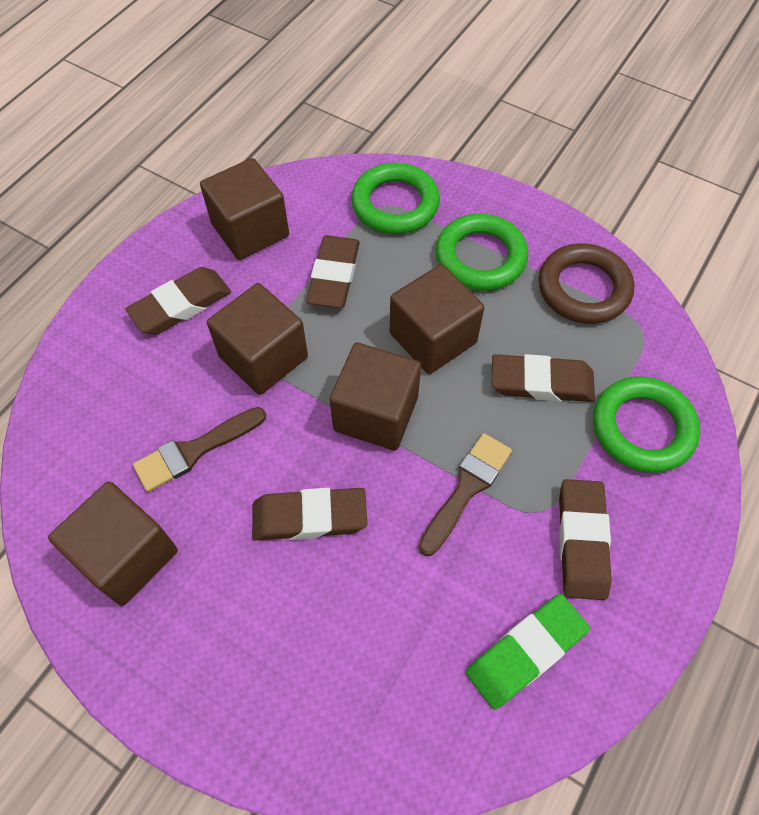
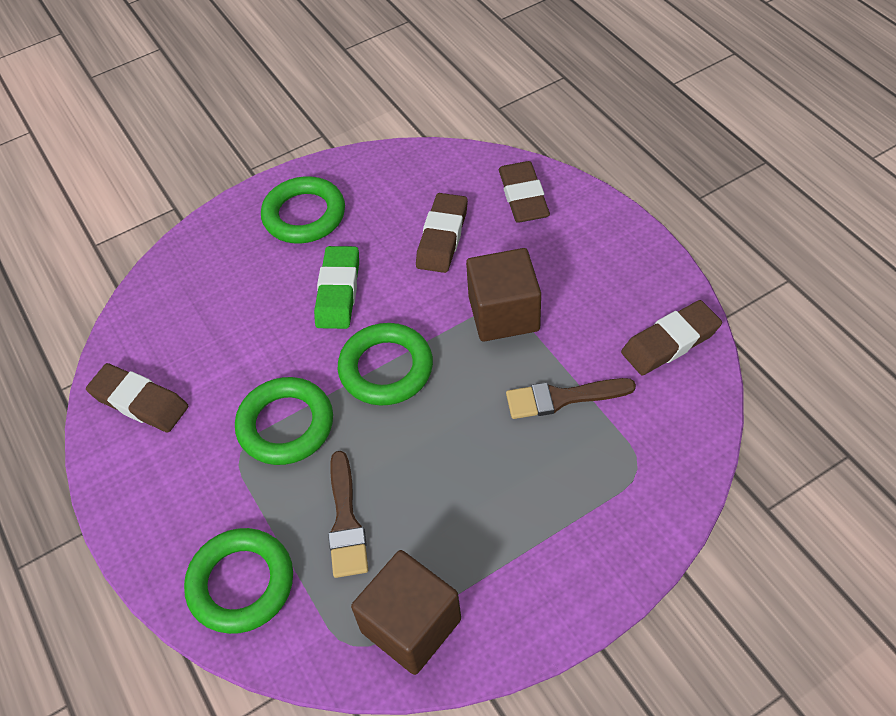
brown cube: 5 -> 2
brown eraser: 5 -> 4
brown ring: 1 -> 0
green ring: 3 -> 4

